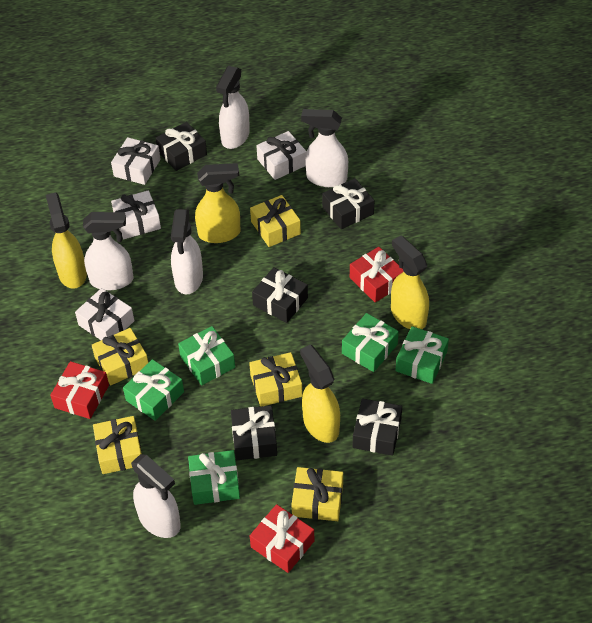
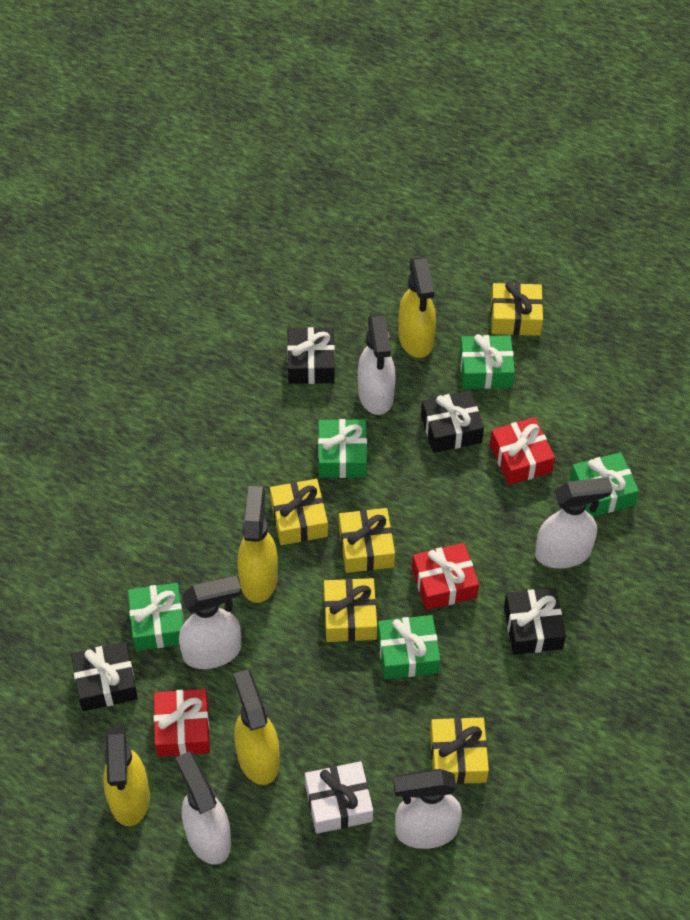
black gift: 5 -> 4
white gift: 4 -> 1

